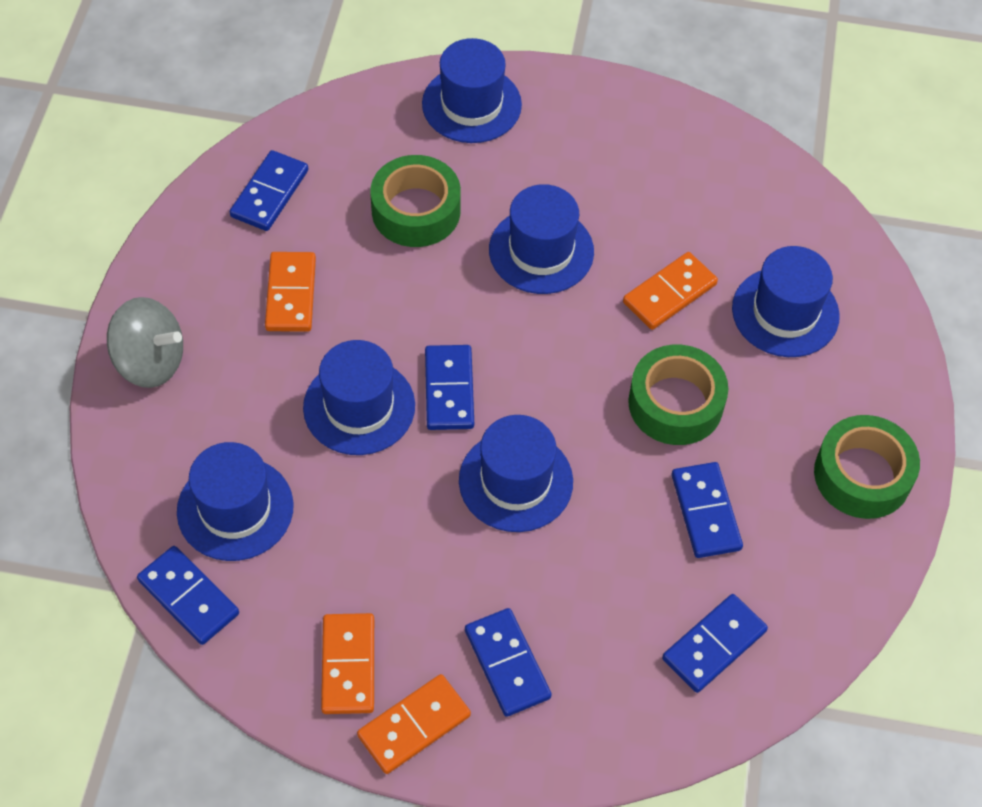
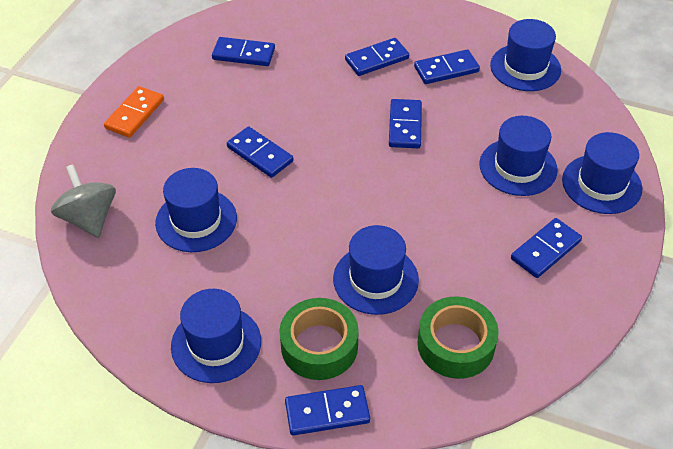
blue domino: 6 -> 7
green tape: 3 -> 2
orange domino: 4 -> 1

